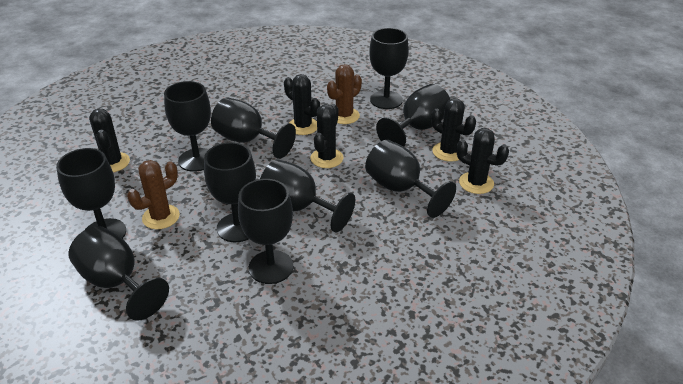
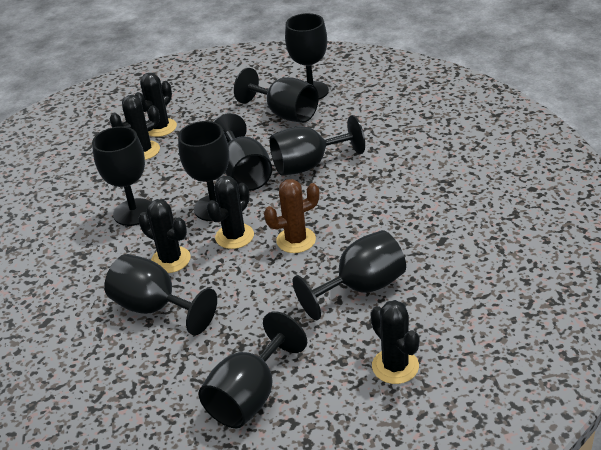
black goblet: 10 -> 9
brown cactus: 2 -> 1

